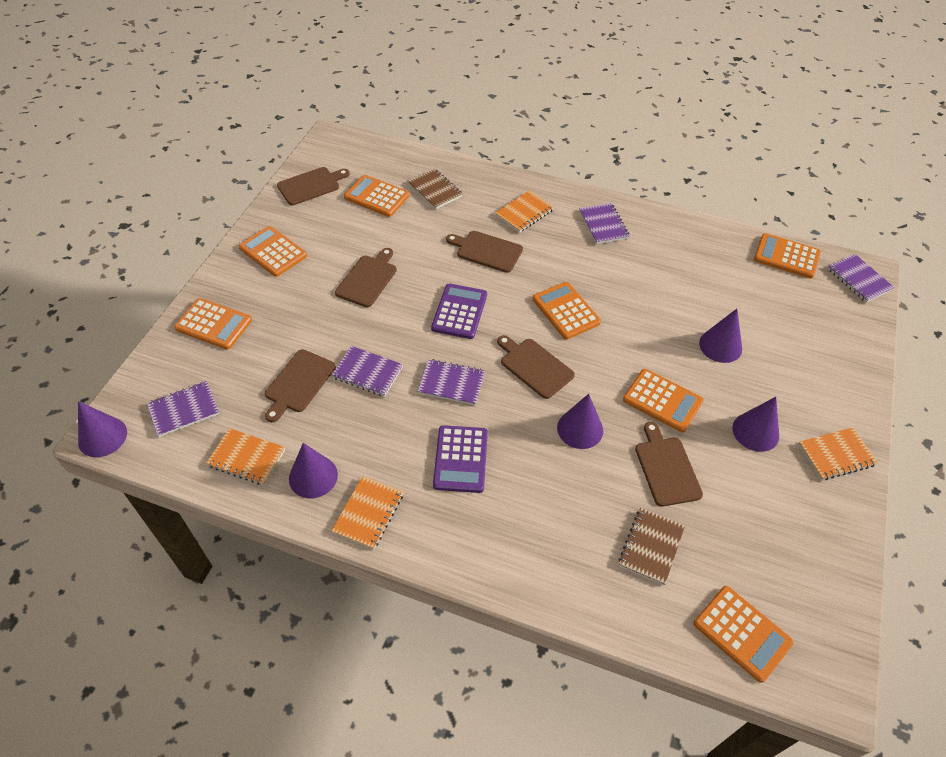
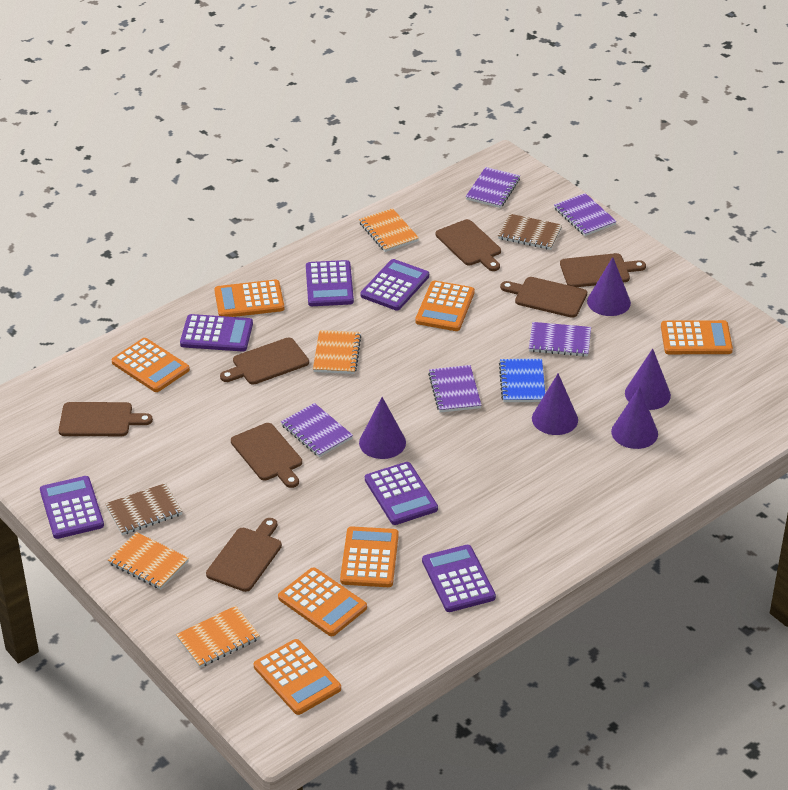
blue notebook: 0 -> 1
brown cutting board: 6 -> 7
purple calculator: 2 -> 6

